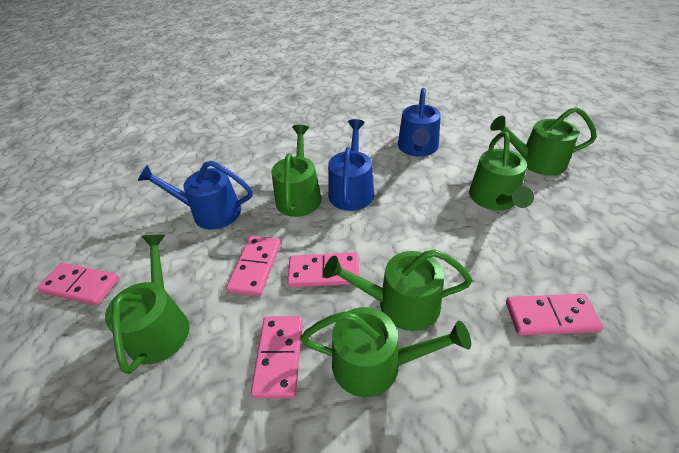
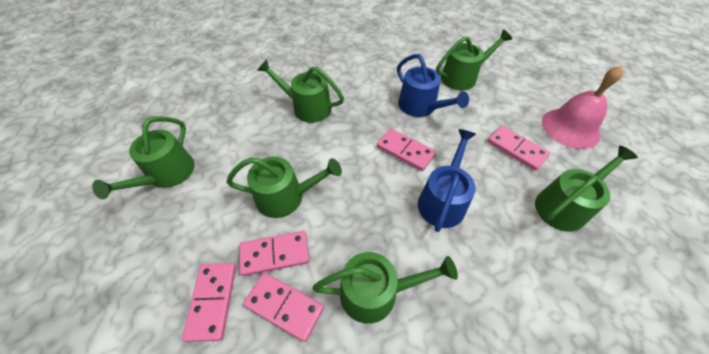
blue watering can: 3 -> 2
pink bell: 0 -> 1

